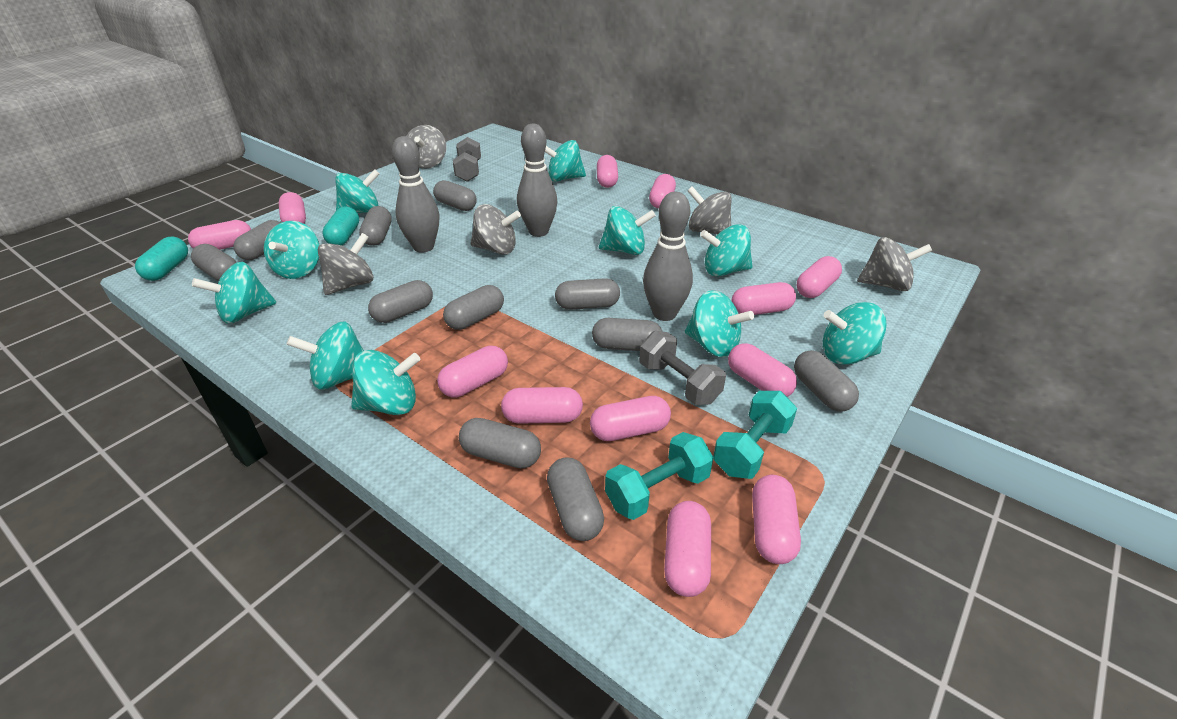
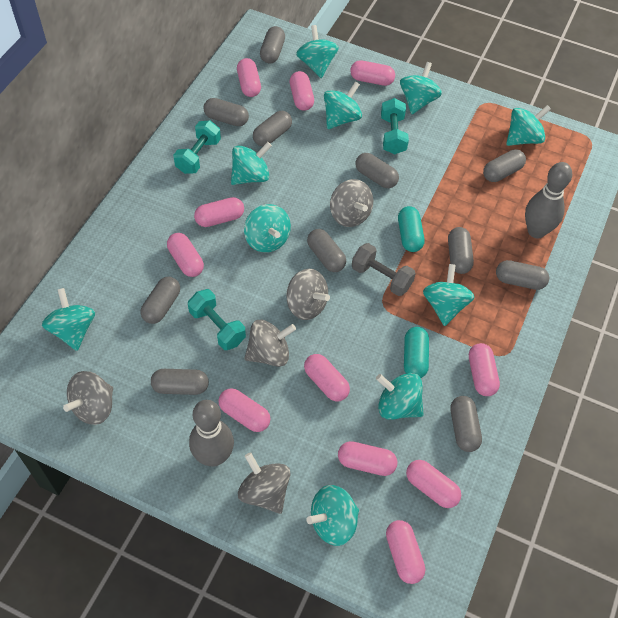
grey bowling pin: 3 -> 2
grey dumbbell: 2 -> 1
pink capsule: 12 -> 11
turquoise dumbbell: 2 -> 3

